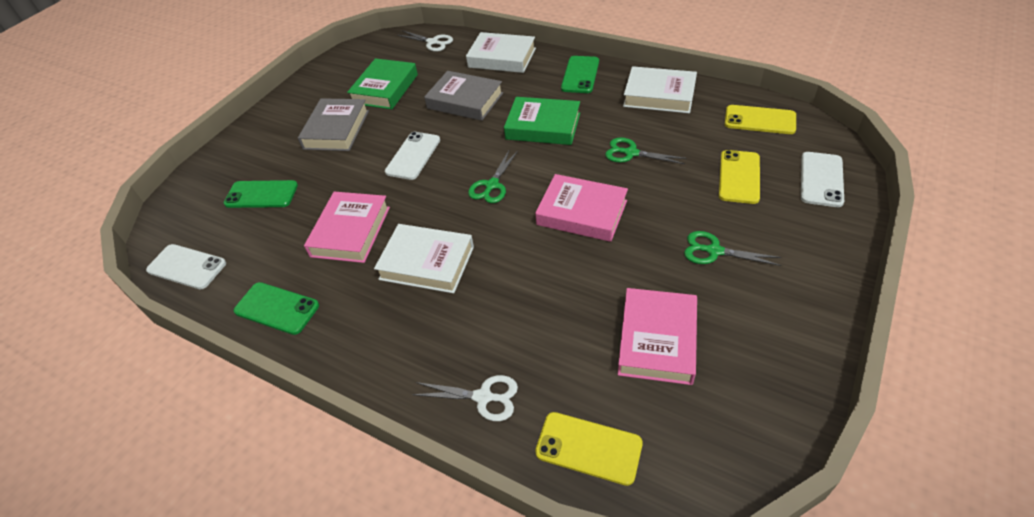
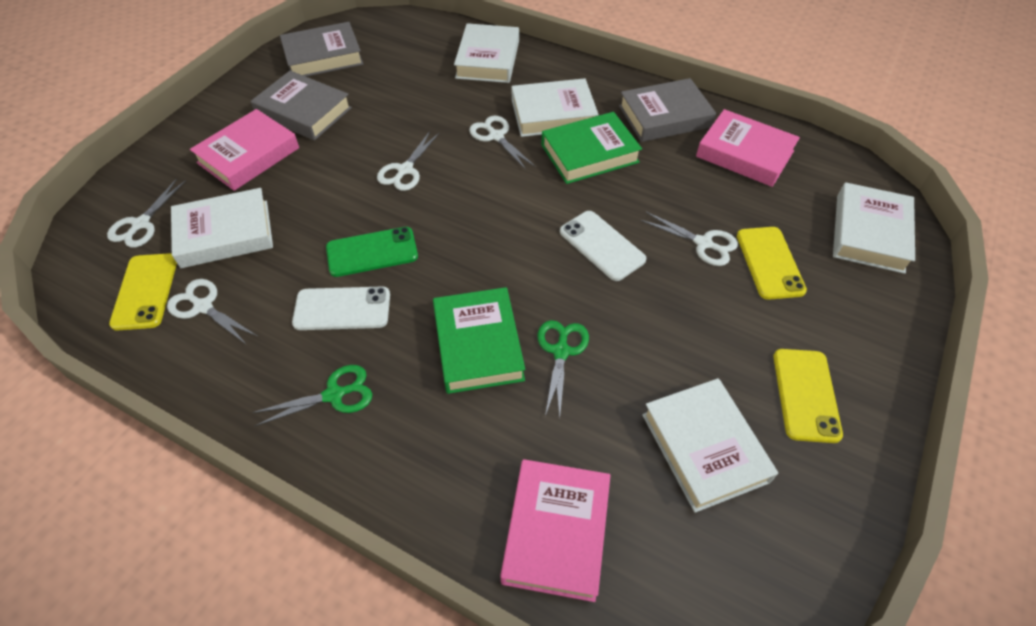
green phone: 3 -> 1
green scissors: 3 -> 2
grey book: 2 -> 3
white book: 3 -> 5
white phone: 3 -> 2
white scissors: 2 -> 5

